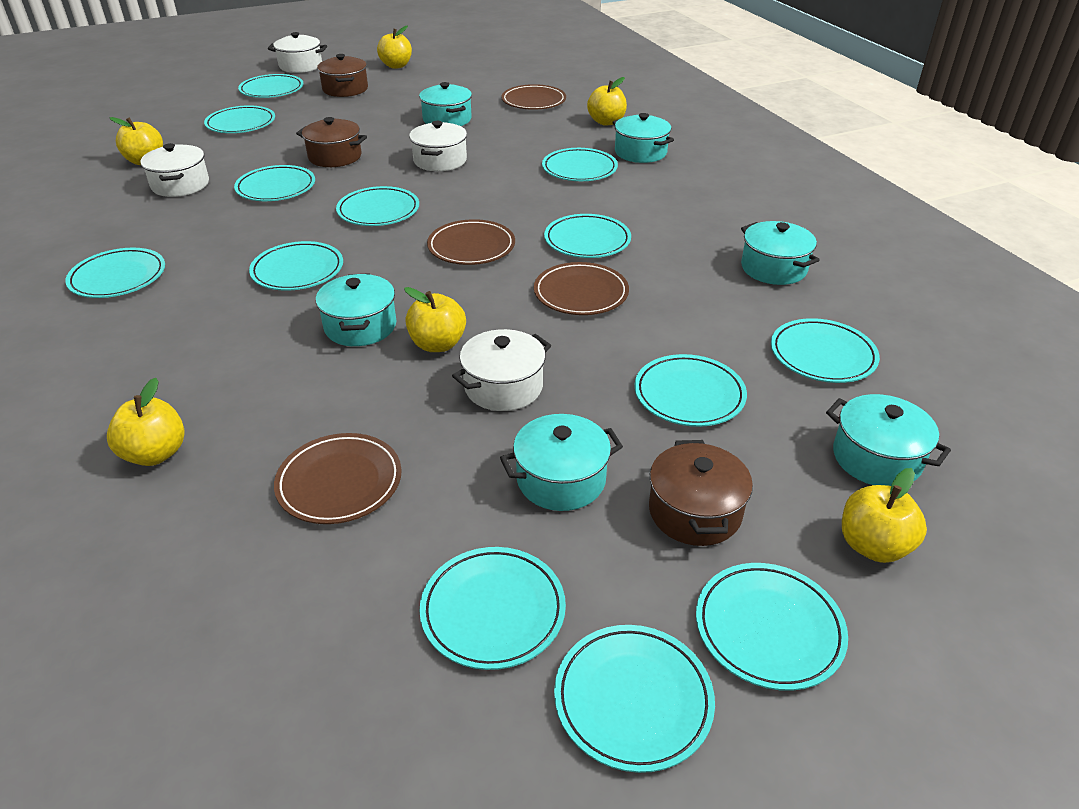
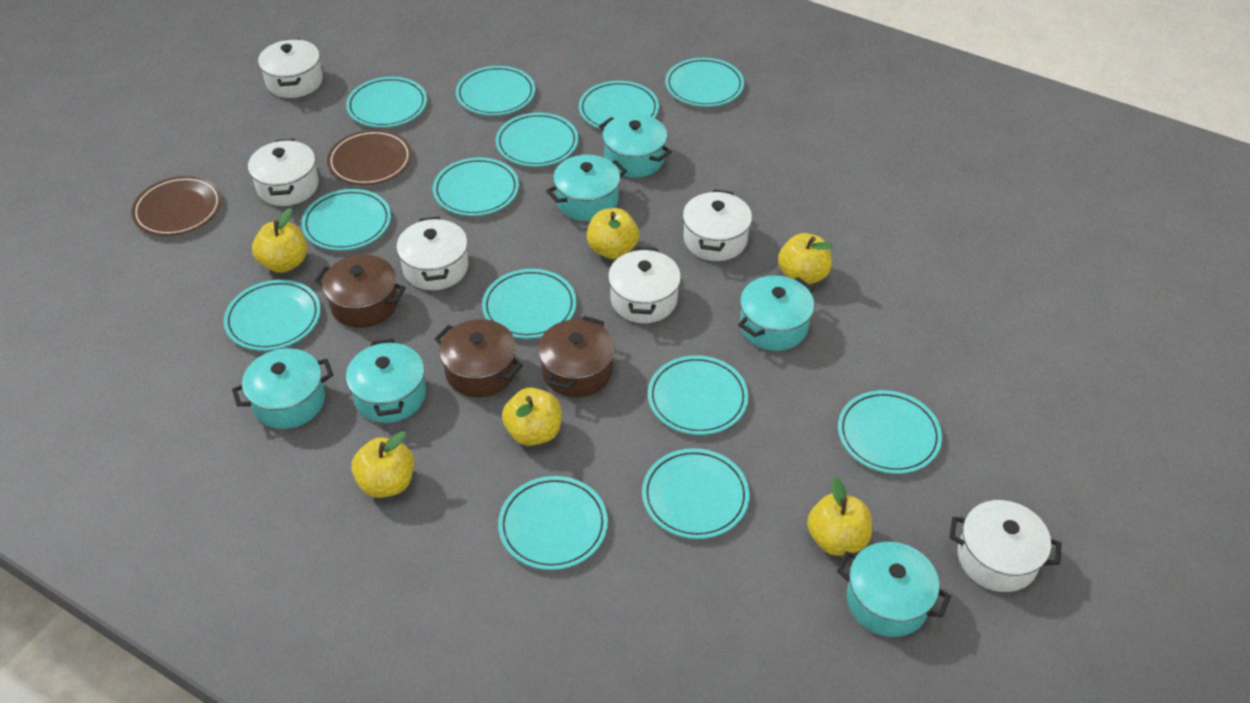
brown plate: 4 -> 2
white pot: 4 -> 6

